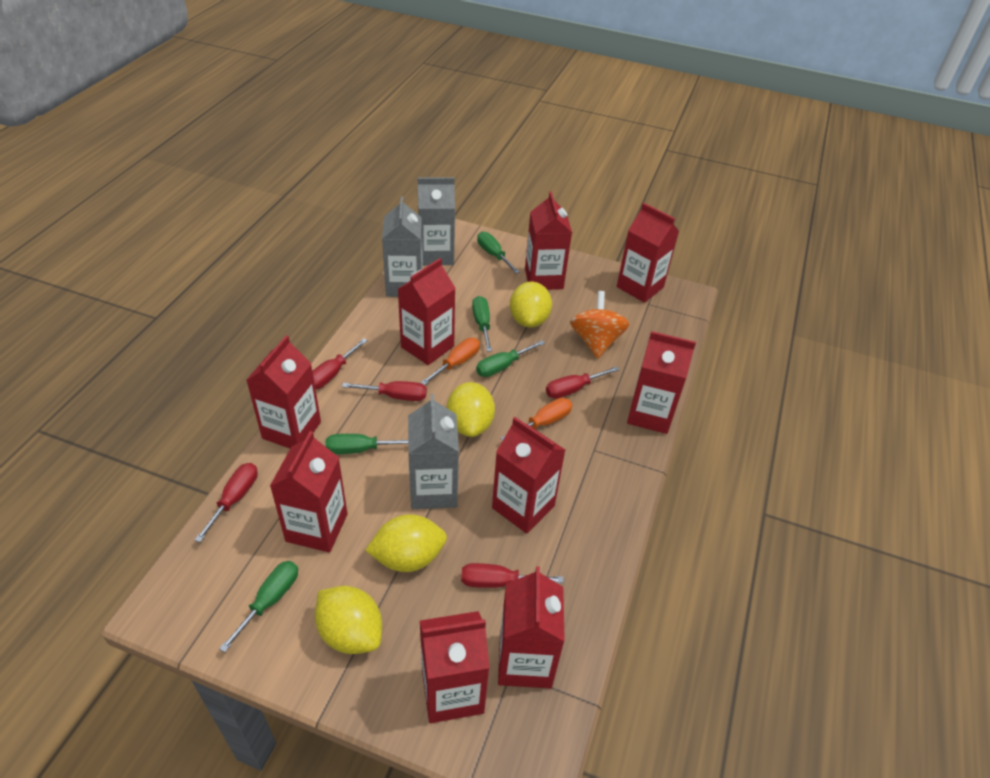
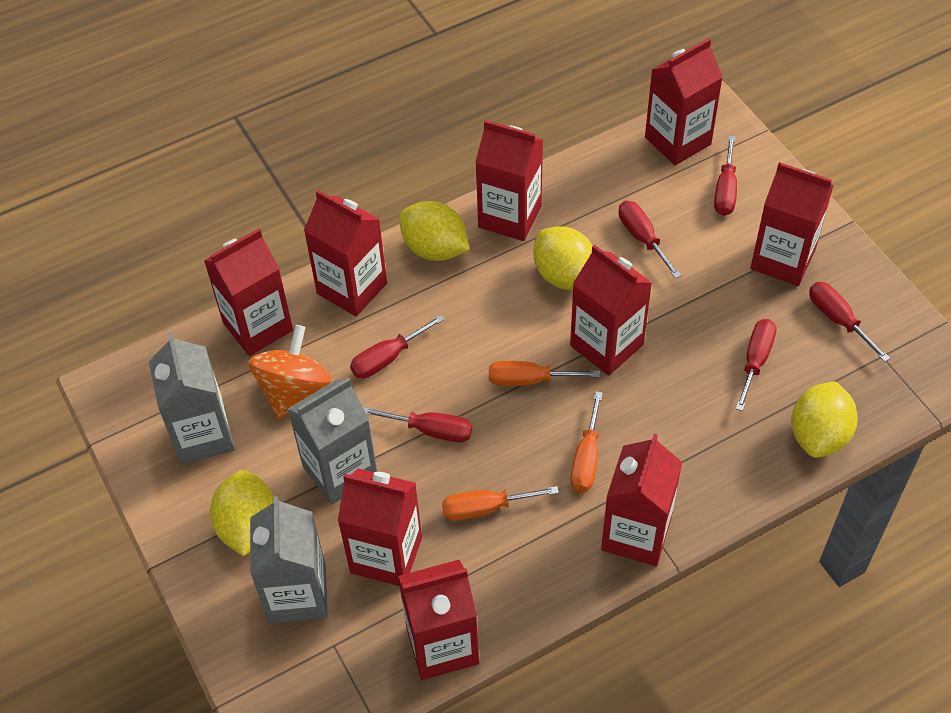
green screwdriver: 5 -> 0
orange screwdriver: 2 -> 3
red screwdriver: 5 -> 6

